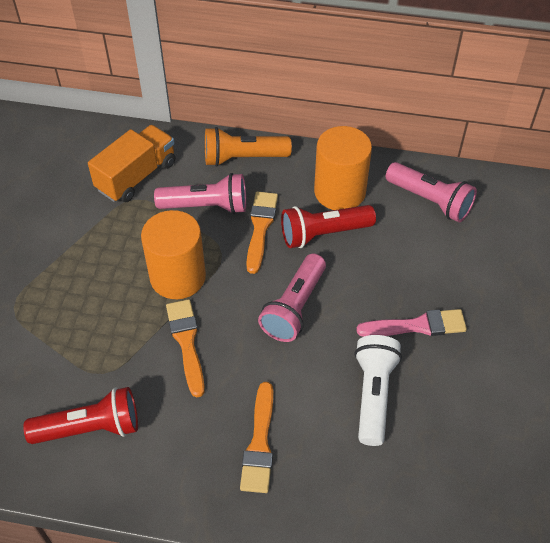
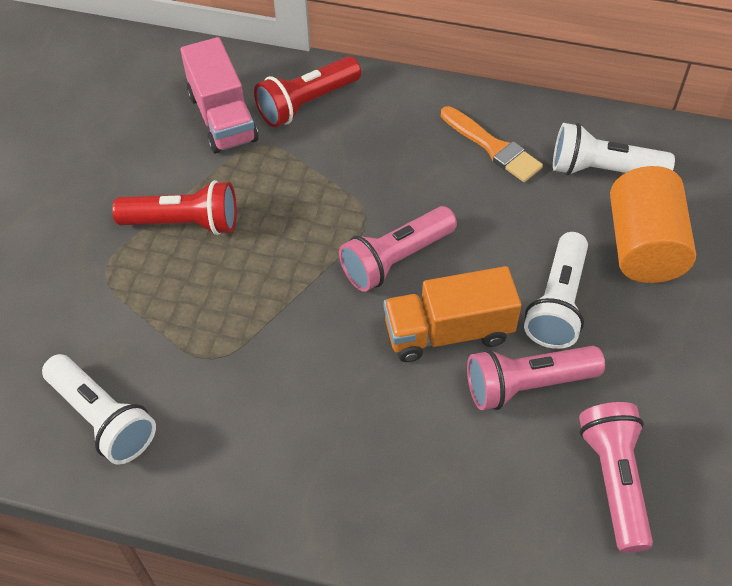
orange brush: 3 -> 1
orange cylinder: 2 -> 1
orange flashlight: 1 -> 0
pink brush: 1 -> 0
pink truck: 0 -> 1
white flashlight: 1 -> 3

